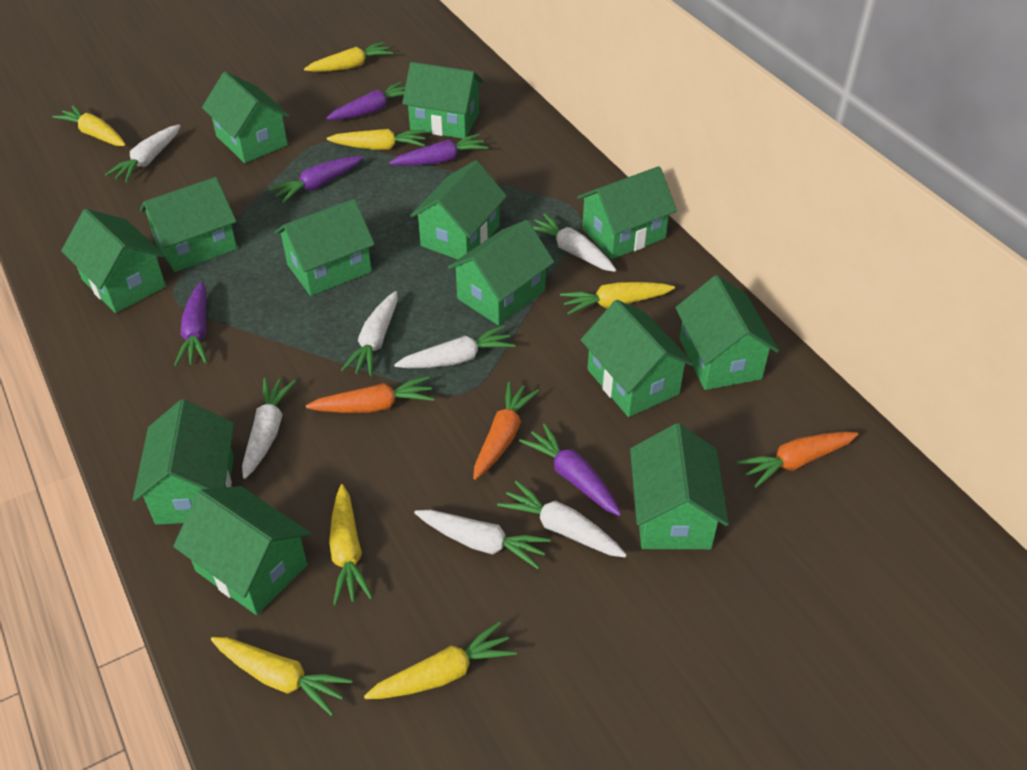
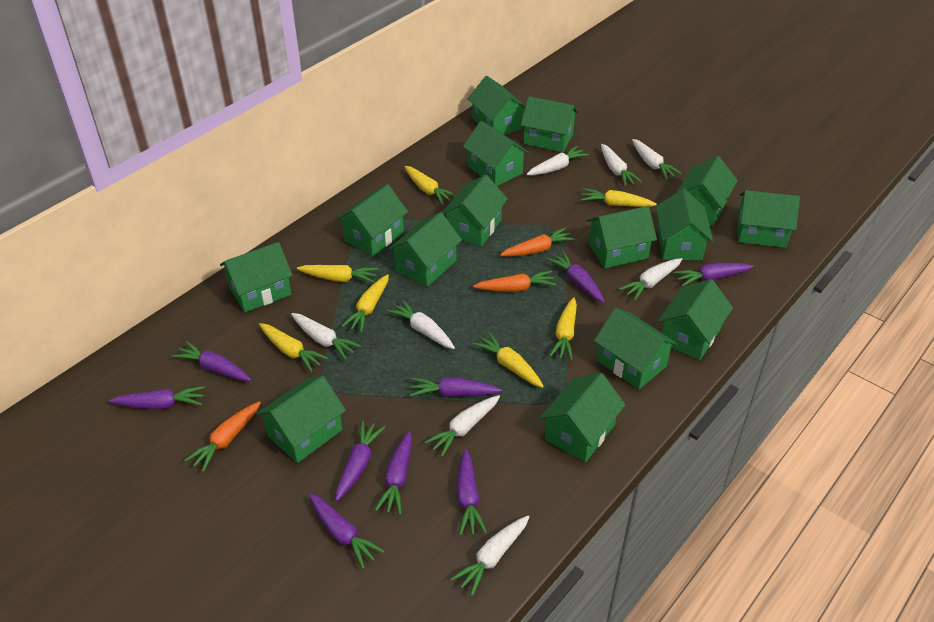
green house: 13 -> 15
purple carrot: 5 -> 9
white carrot: 7 -> 8

